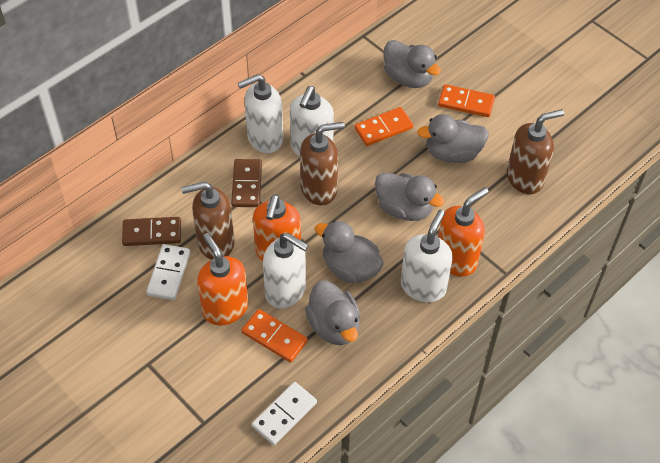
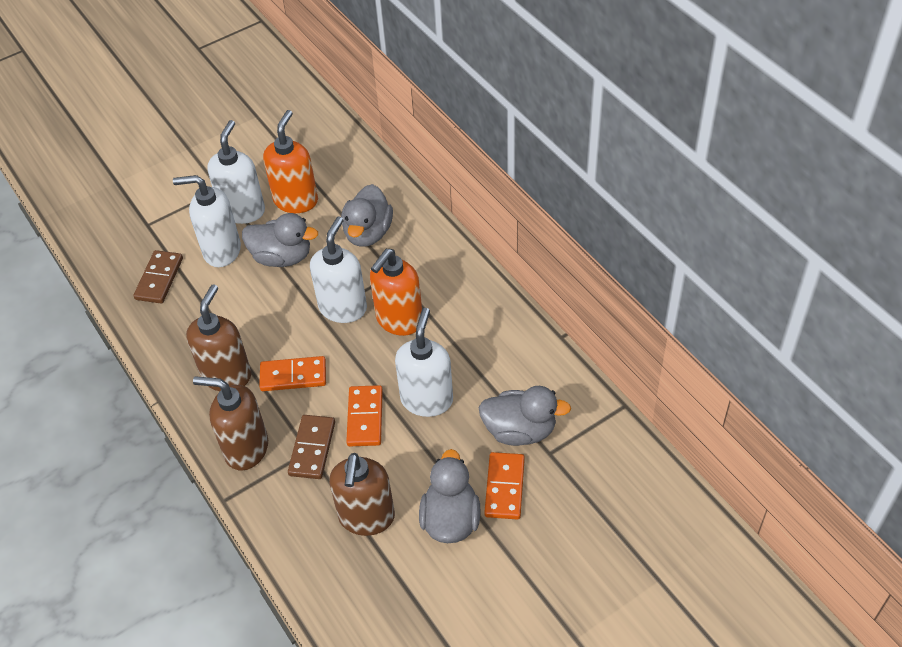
grey duck: 5 -> 4
orange soap dispenser: 3 -> 2
white domino: 2 -> 0

